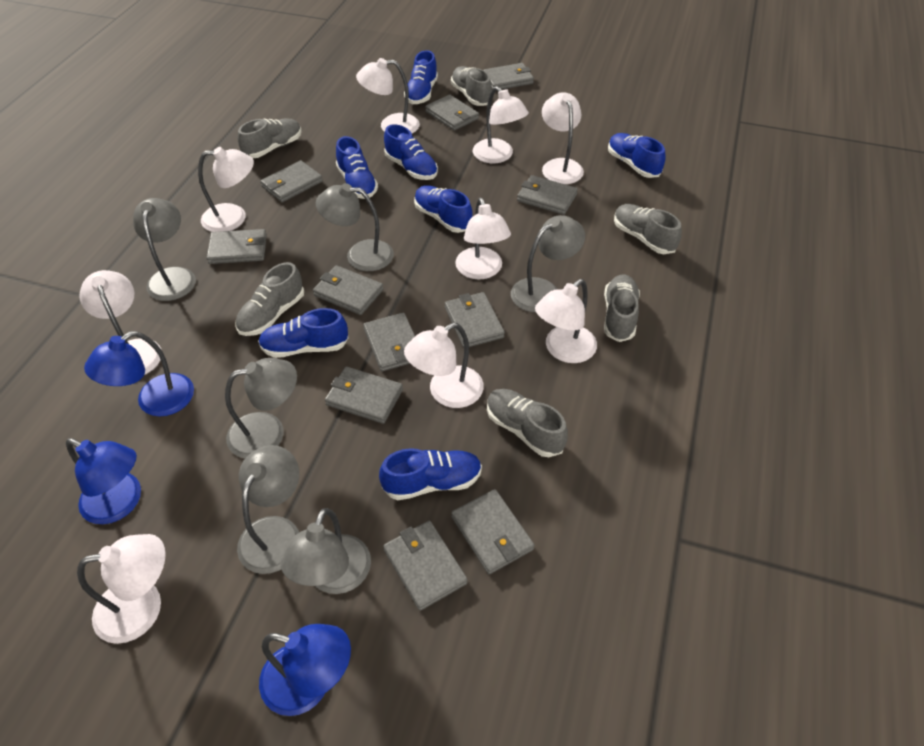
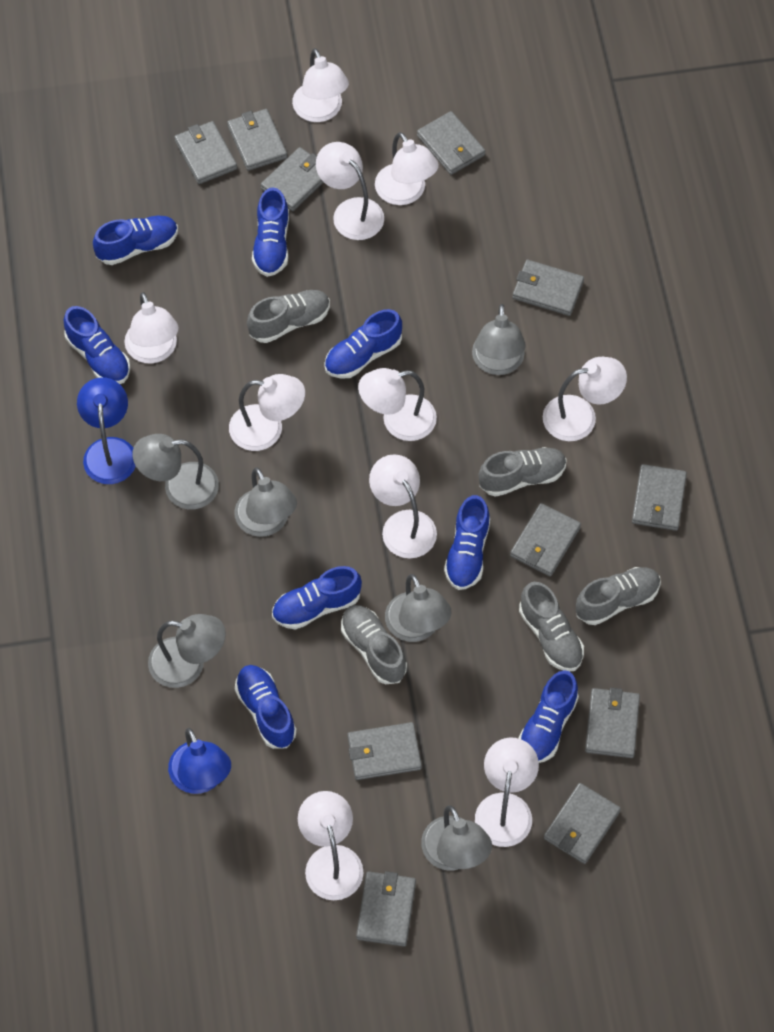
blue lamp: 3 -> 2
blue shoe: 7 -> 8
grey shoe: 6 -> 5
white lamp: 9 -> 10

